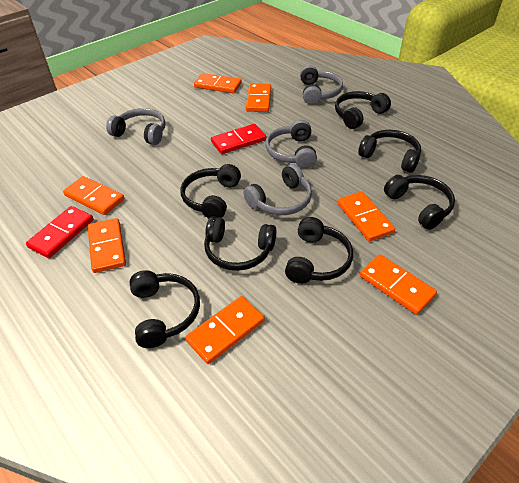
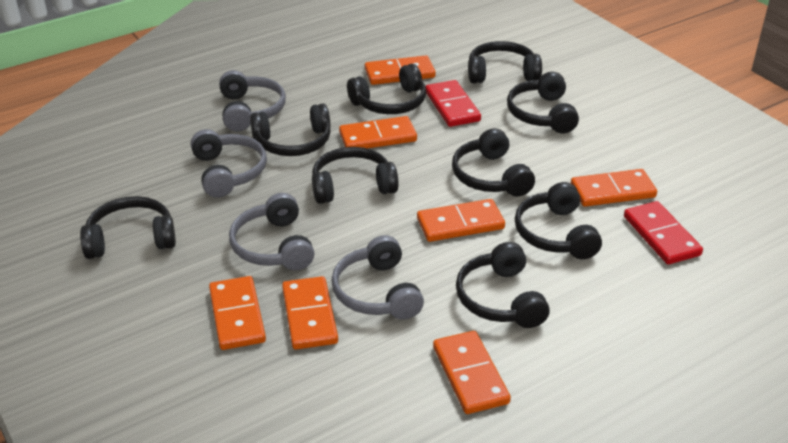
black headphones: 7 -> 9

